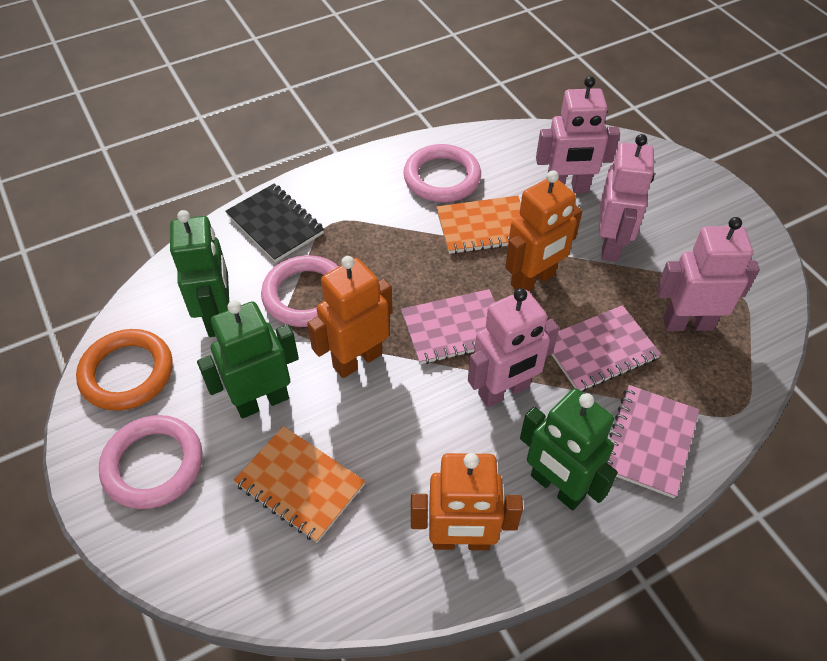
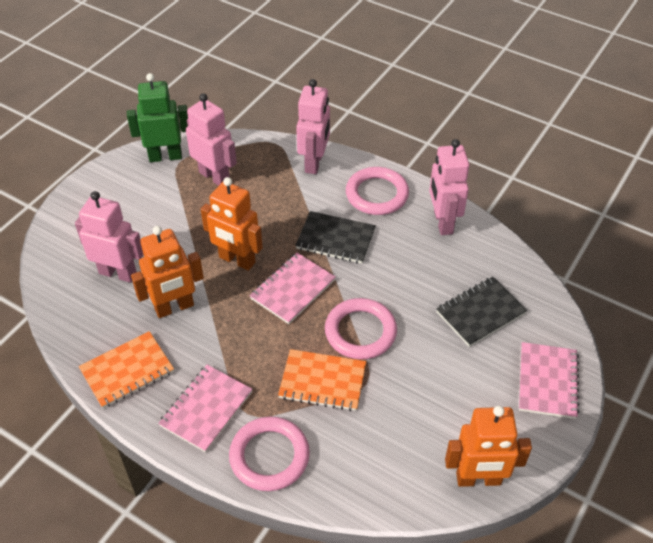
black notebook: 1 -> 2
green robot: 3 -> 1
orange ring: 1 -> 0

